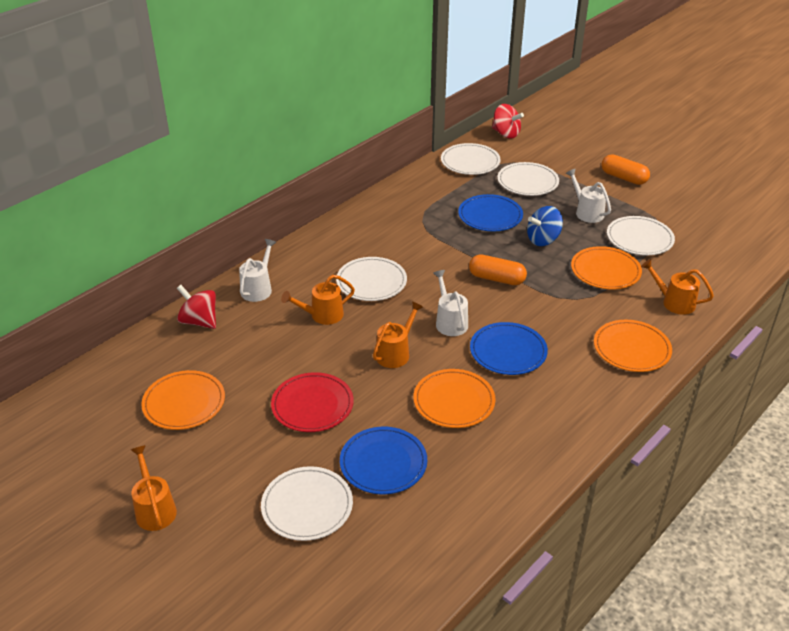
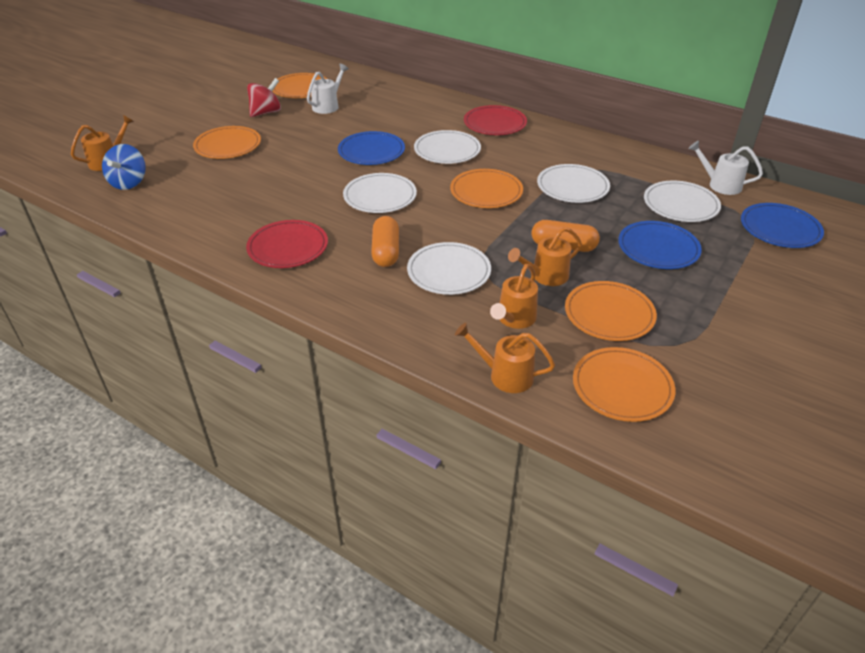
orange plate: 4 -> 5
red plate: 1 -> 2
red spinning top: 2 -> 1
white watering can: 3 -> 2

